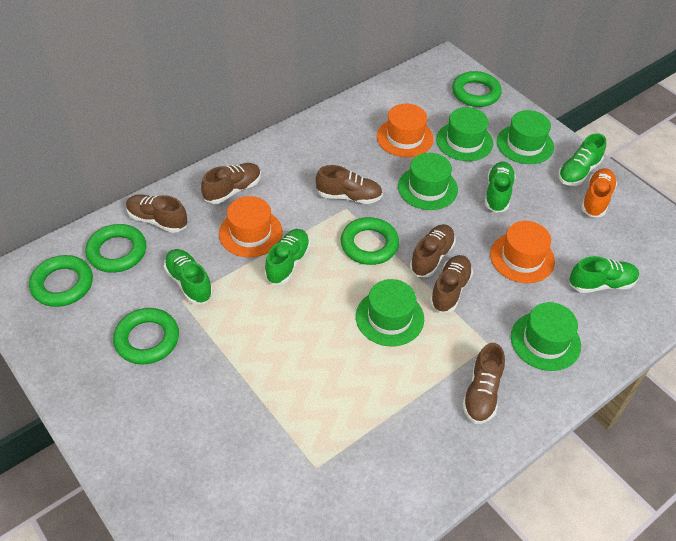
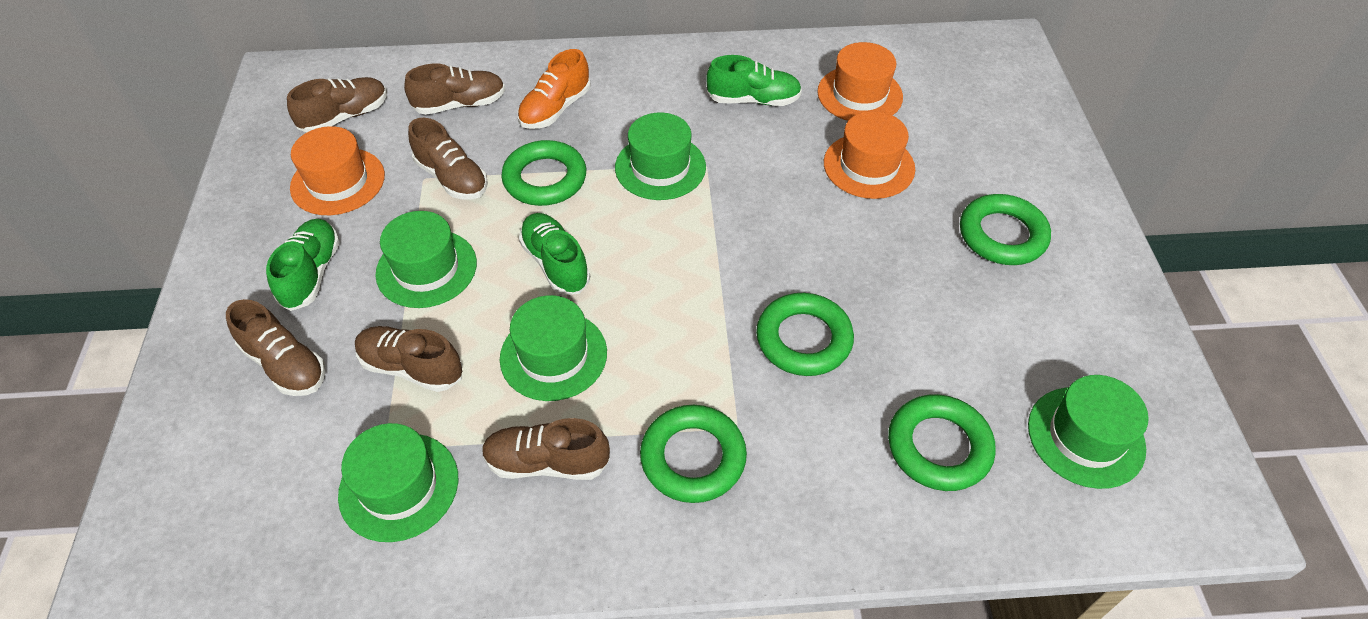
green shoe: 5 -> 3

